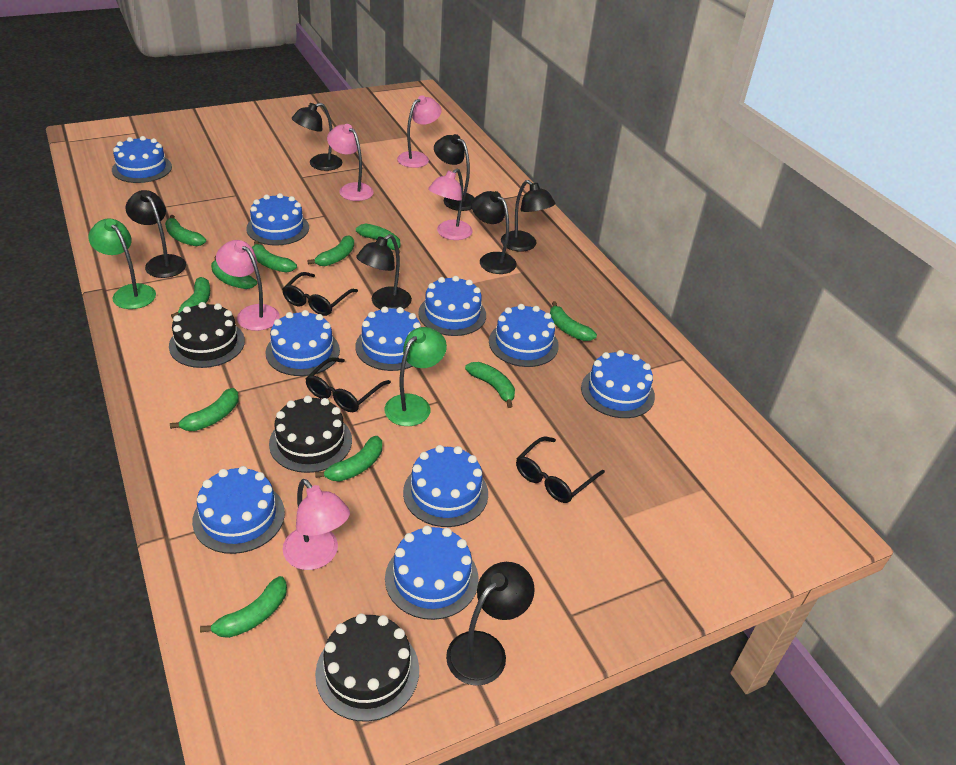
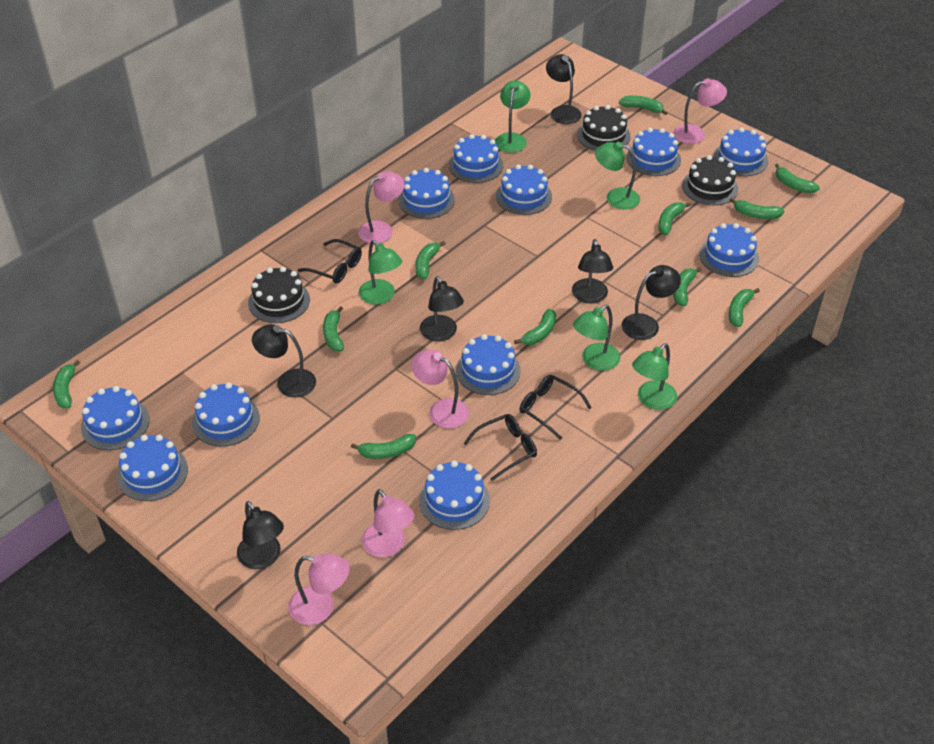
black lamp: 7 -> 6
blue cake: 10 -> 11
green lamp: 2 -> 5

